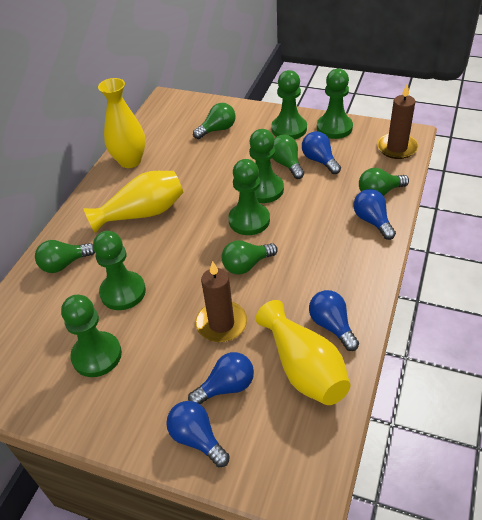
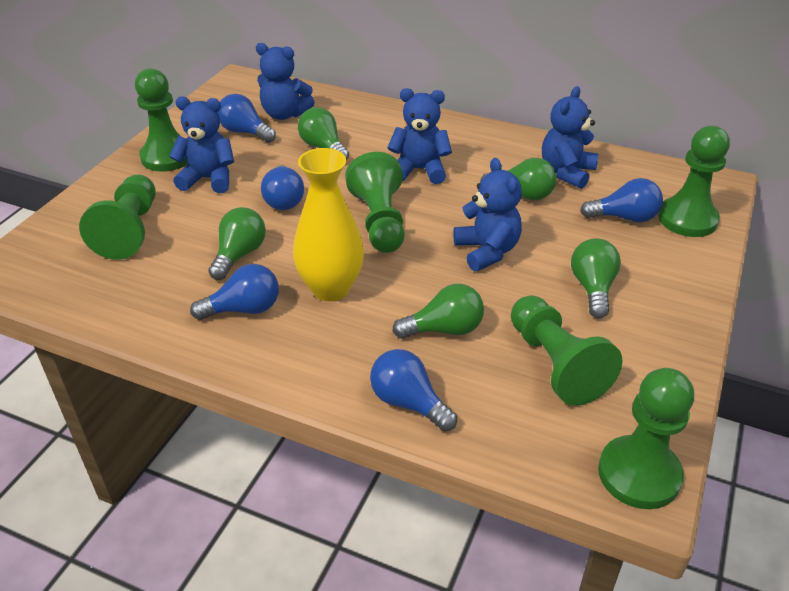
blue teddy bear: 0 -> 5
brown candle: 2 -> 0
yellow vase: 3 -> 1

